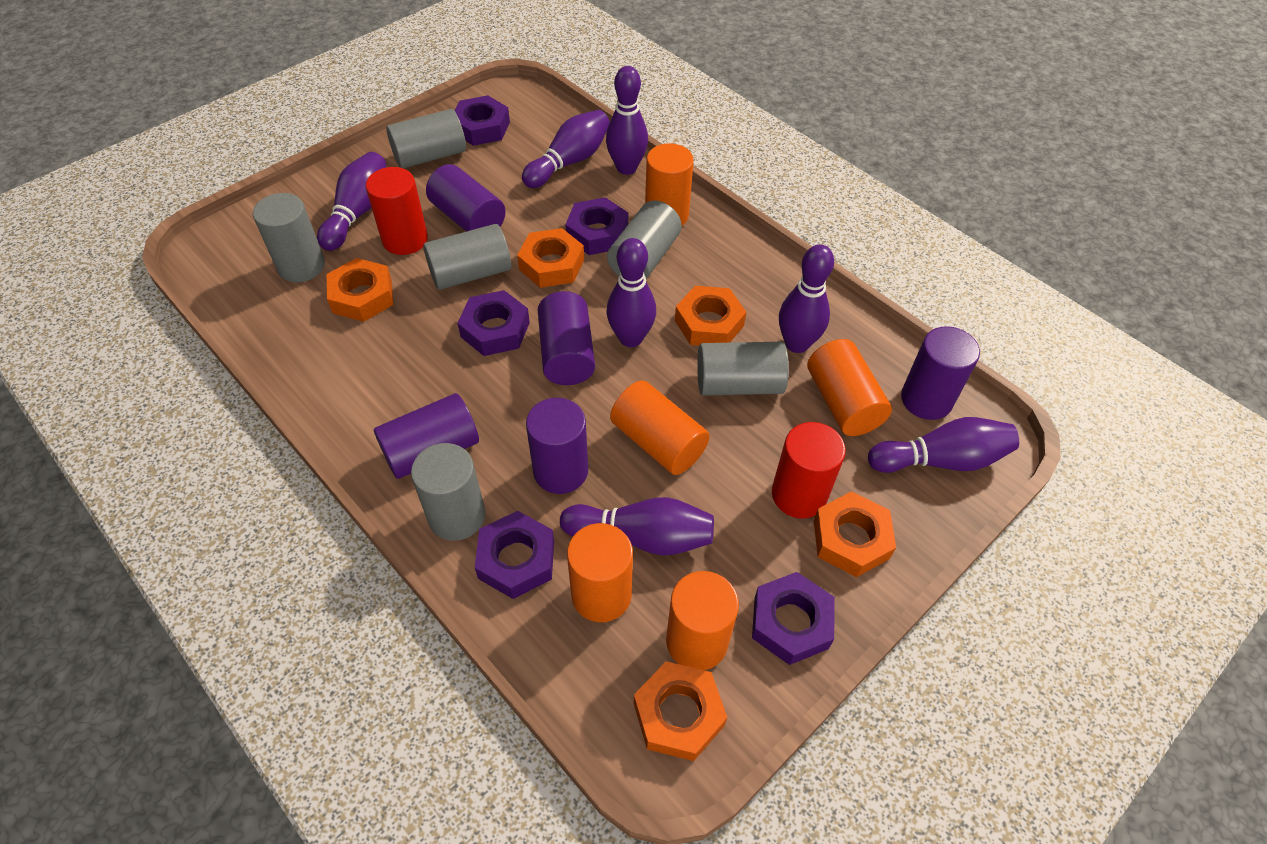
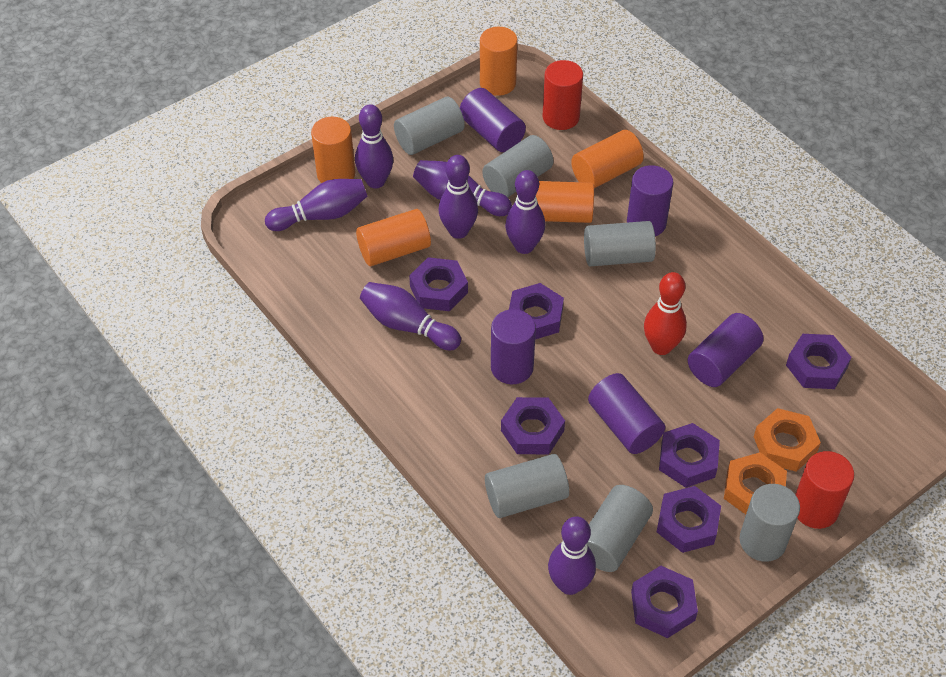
orange nut: 5 -> 2
purple nut: 5 -> 7
red bowling pin: 0 -> 1

